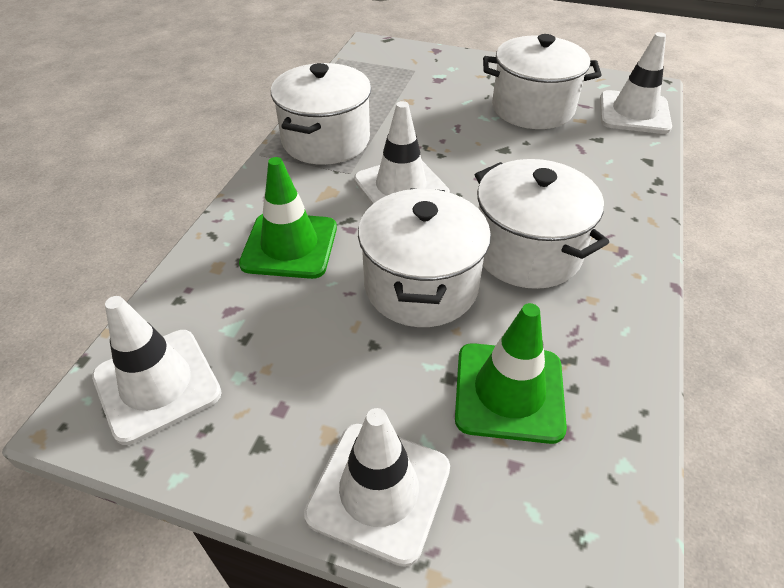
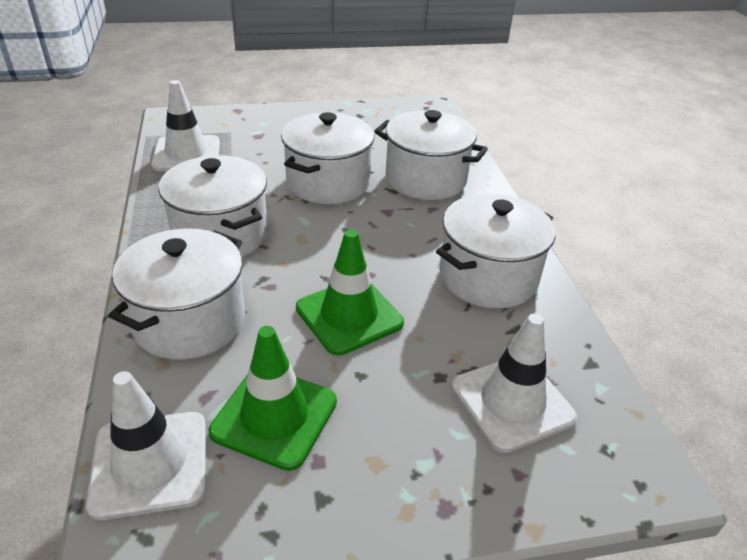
white pot: 4 -> 5
white traffic cone: 4 -> 3

